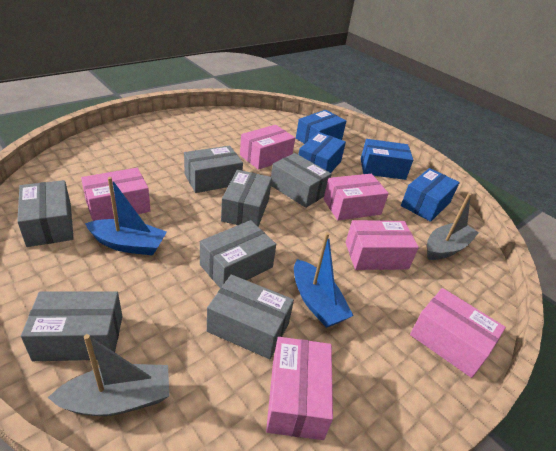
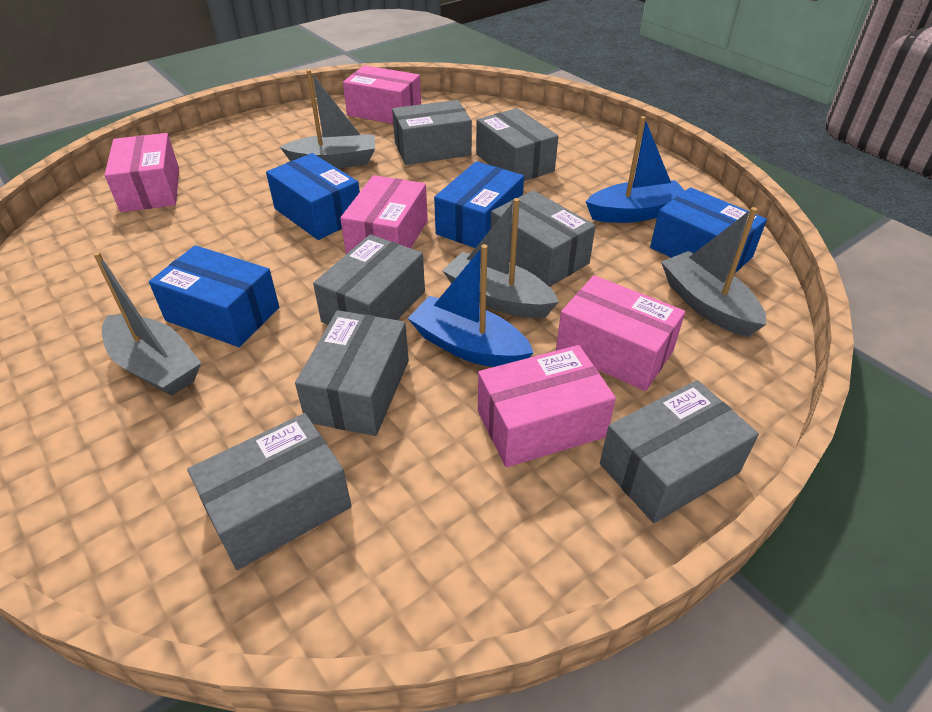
grey boat: 2 -> 4
pink box: 6 -> 5

